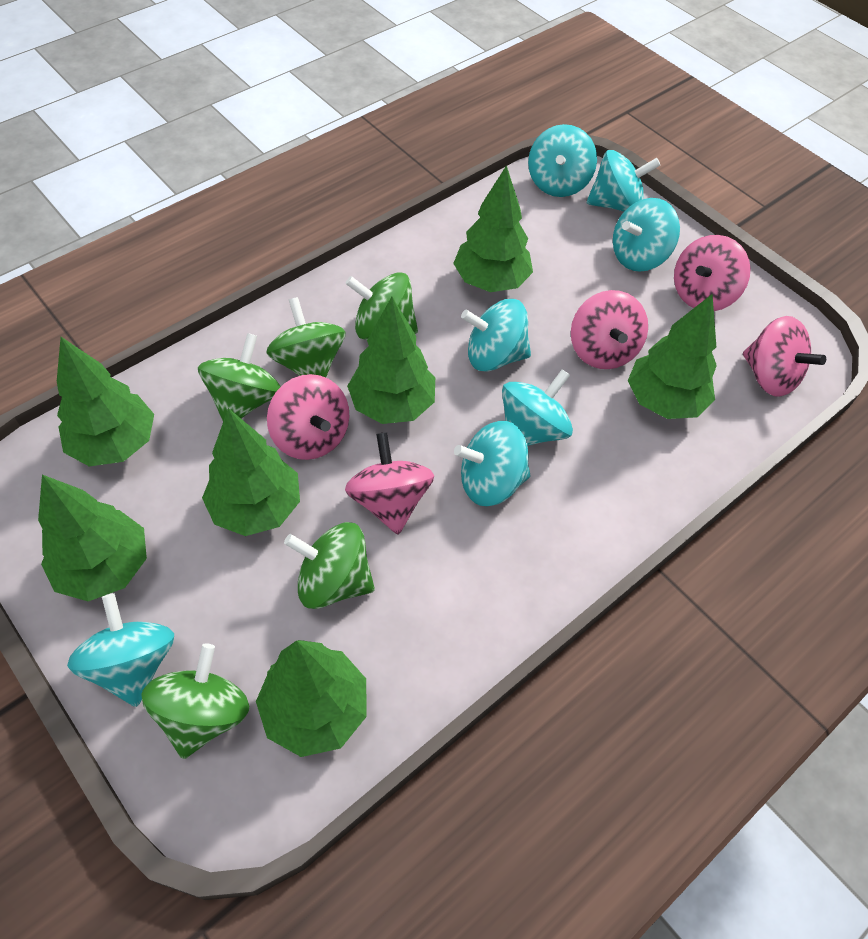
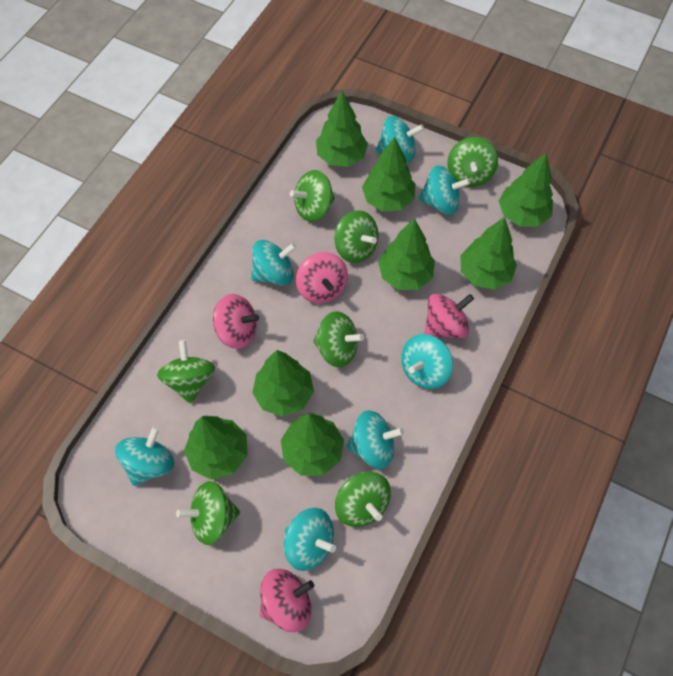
green spinning top: 5 -> 7
green tree: 7 -> 8
pink spinning top: 5 -> 4

